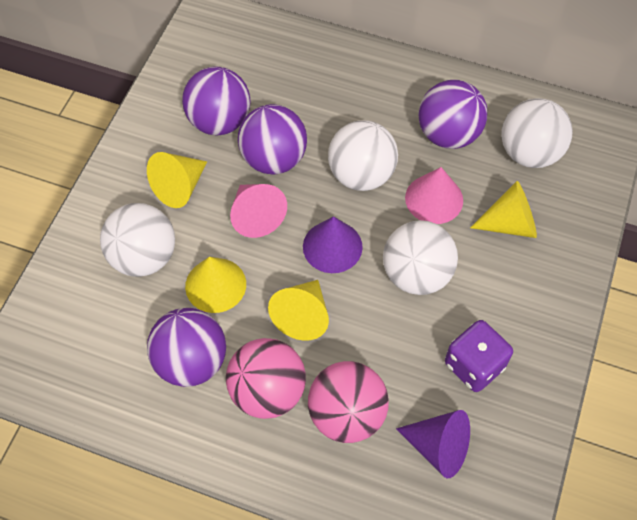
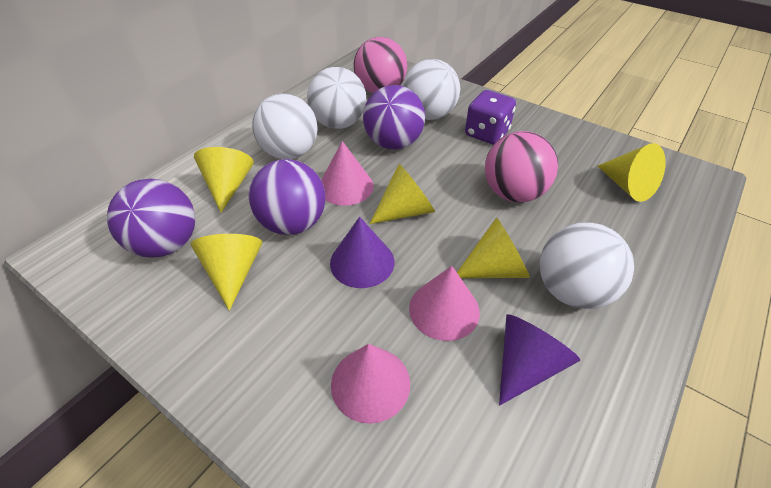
pink cone: 2 -> 3
purple ball: 4 -> 3
yellow cone: 4 -> 5

